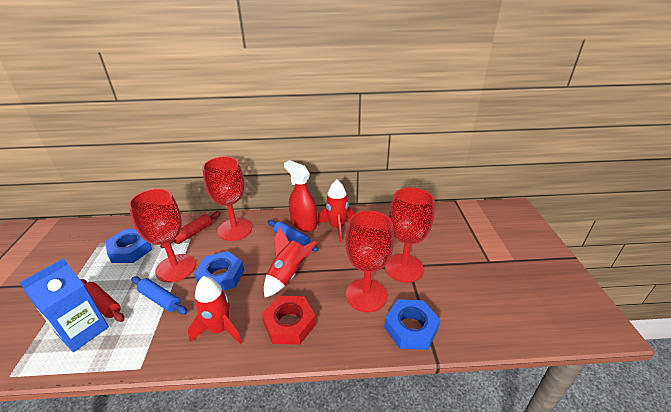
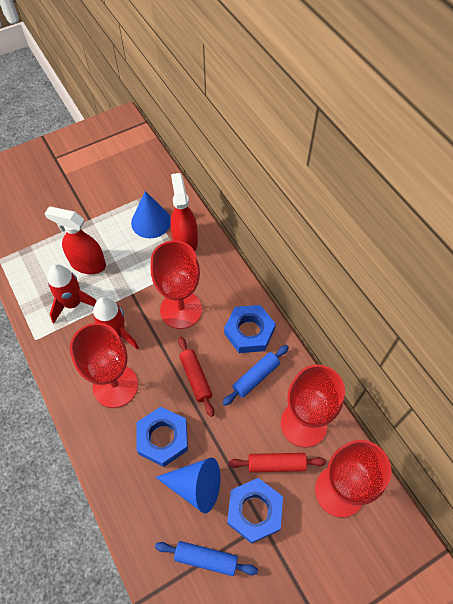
blue carton: 1 -> 0
blue cone: 0 -> 2
red nut: 1 -> 0
red rocket: 3 -> 2
red spray bottle: 1 -> 2

